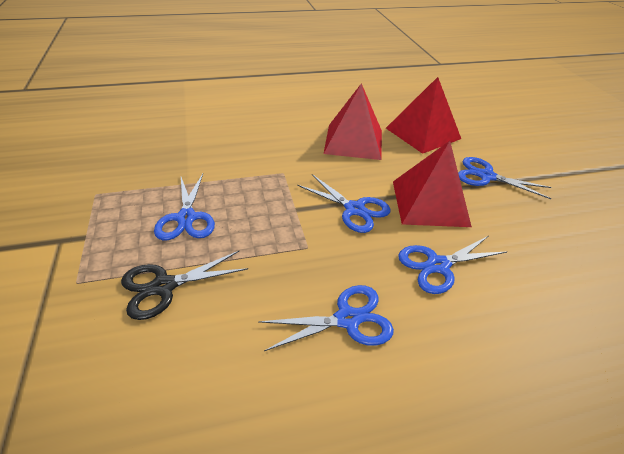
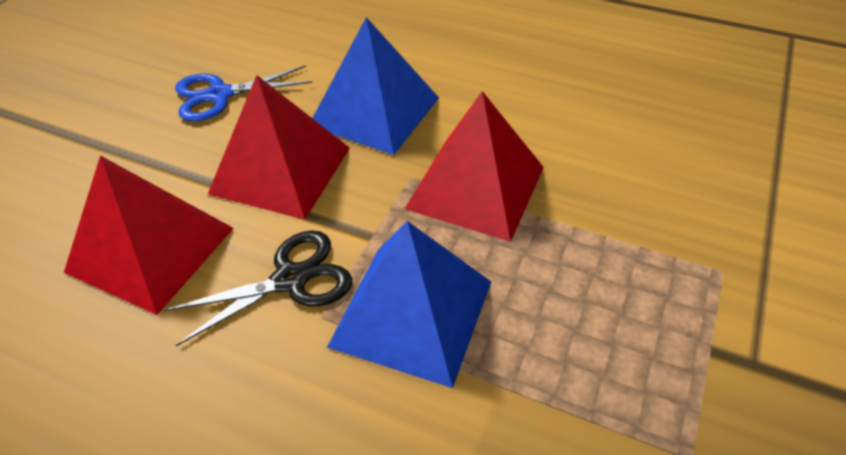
blue pyramid: 0 -> 2
blue scissors: 5 -> 1

